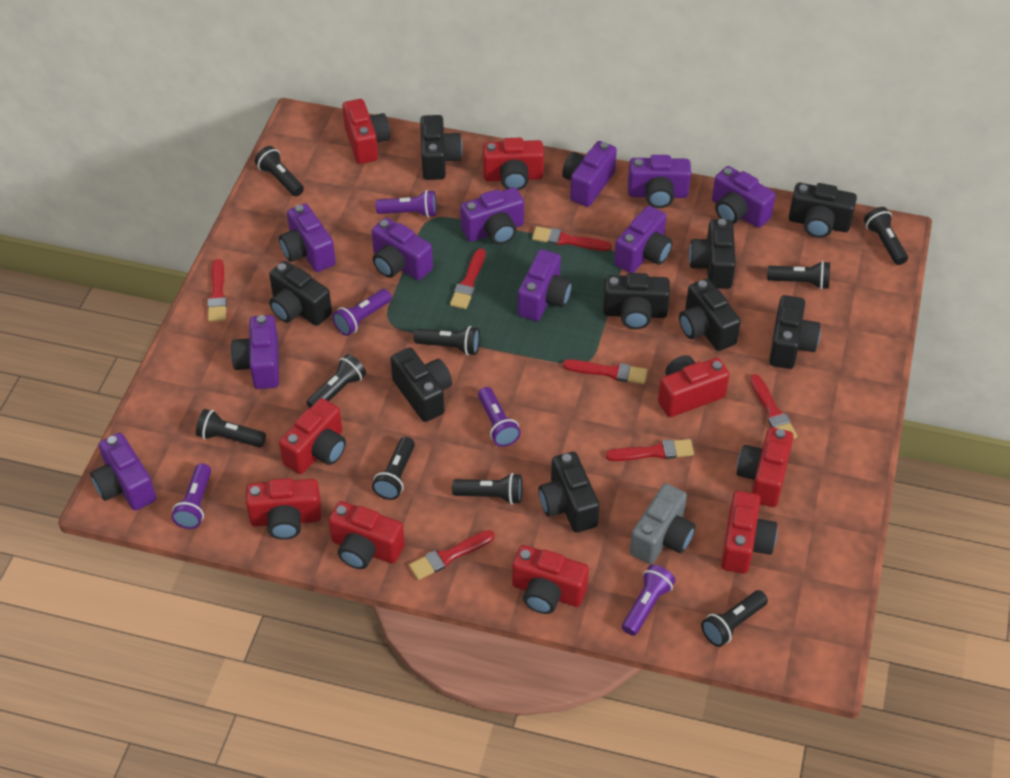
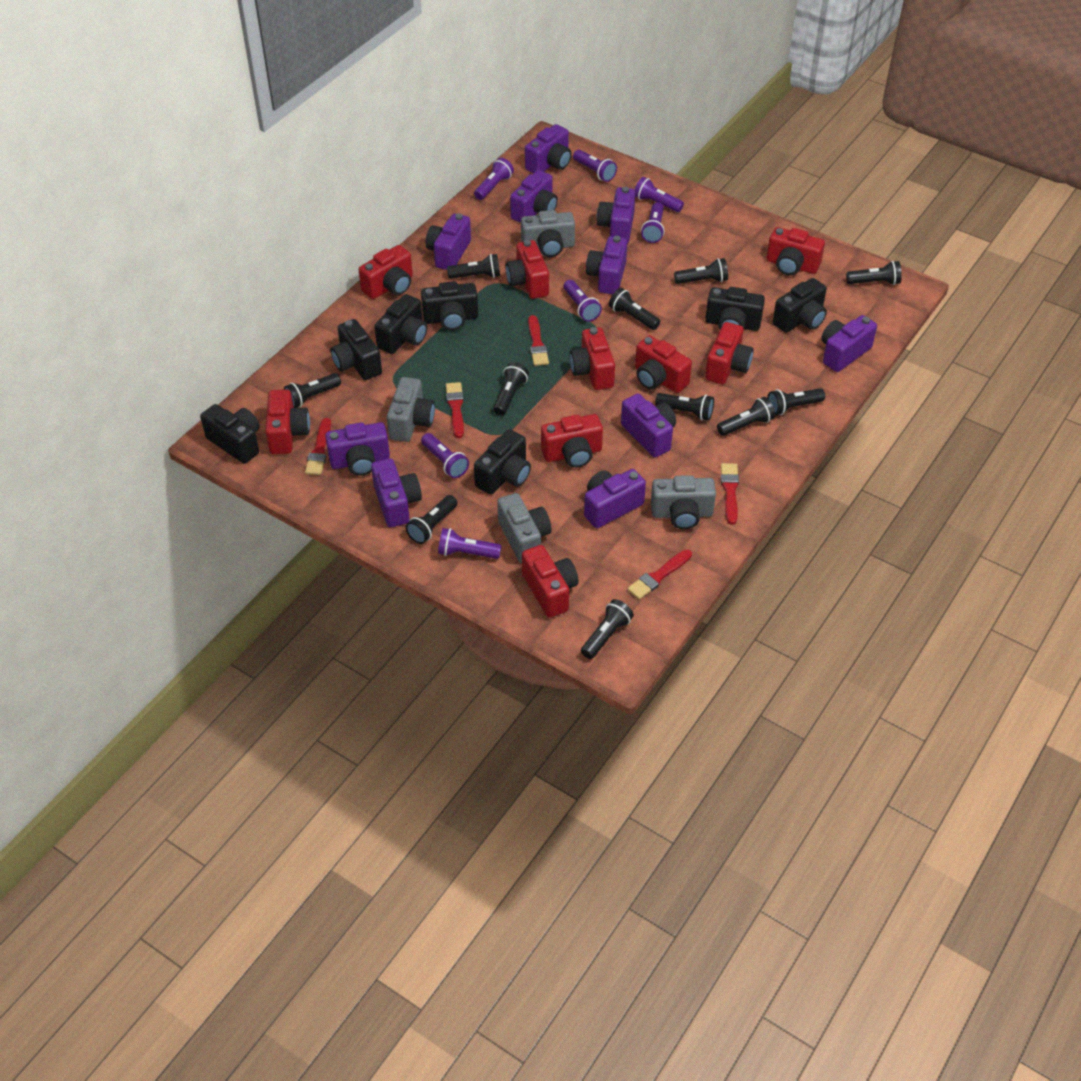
black camera: 9 -> 7
black flashlight: 9 -> 11
grey camera: 1 -> 4
purple flashlight: 5 -> 7
red brush: 7 -> 5

